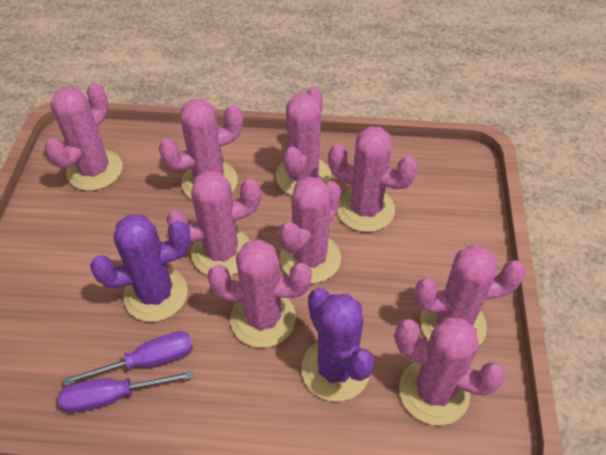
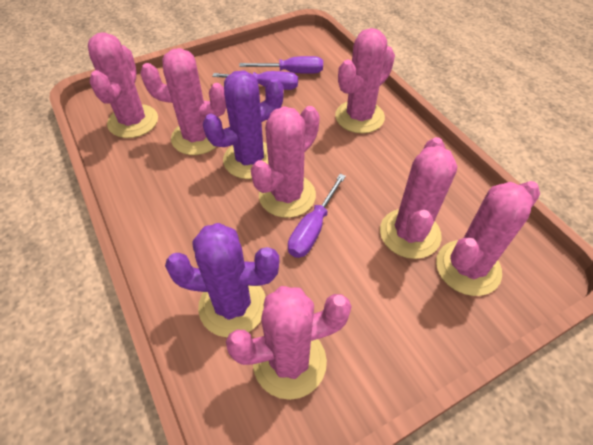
pink cactus: 9 -> 7
purple screwdriver: 2 -> 3

